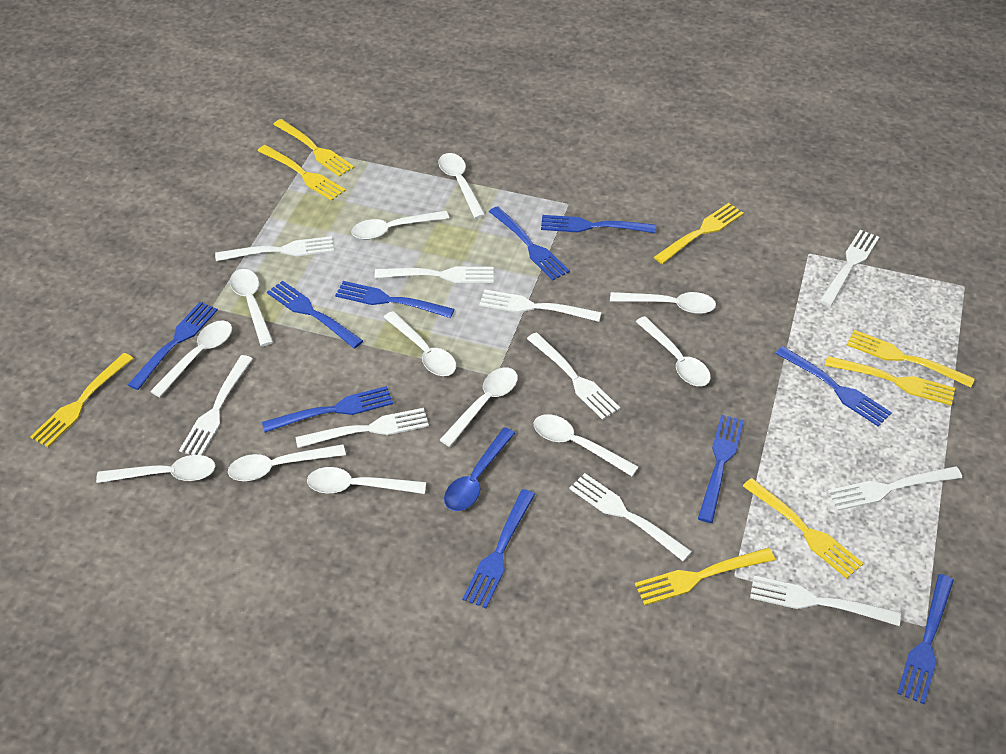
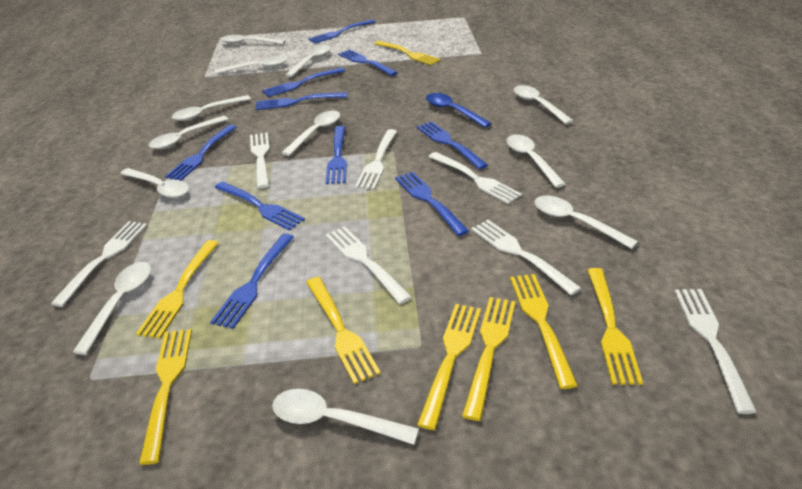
white fork: 10 -> 7

